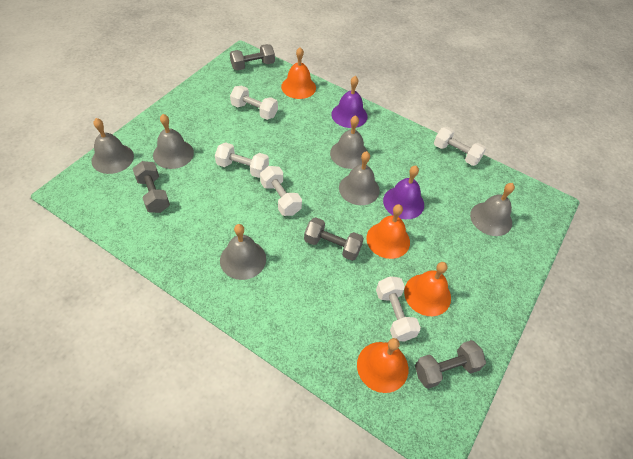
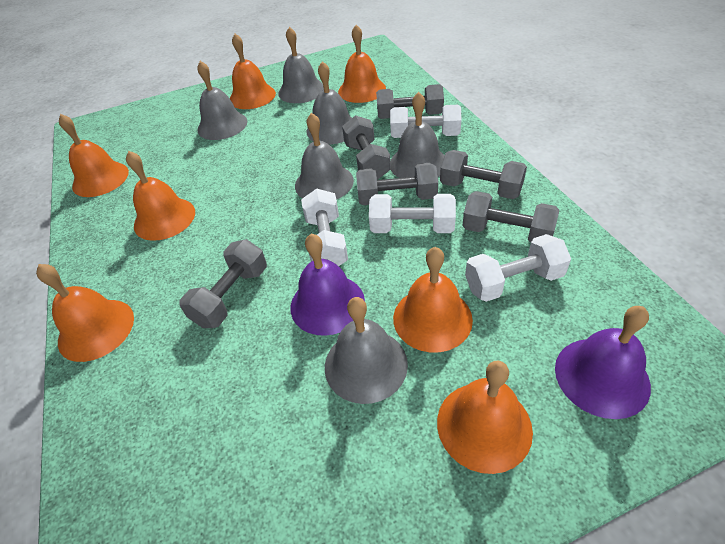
grey dumbbell: 4 -> 6
orange bell: 4 -> 7
white dumbbell: 5 -> 4

